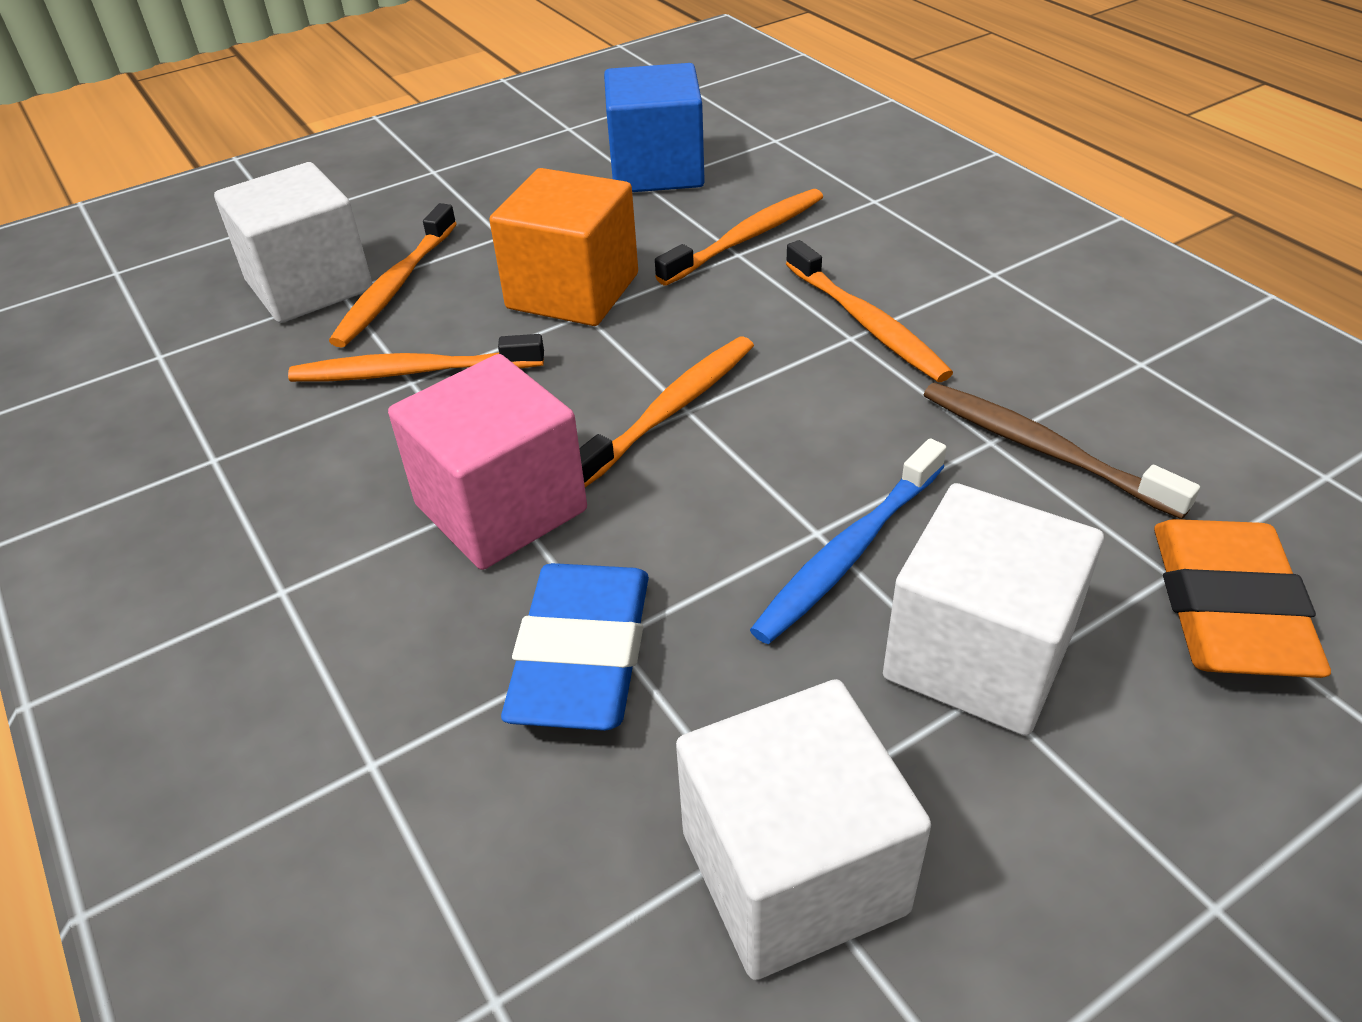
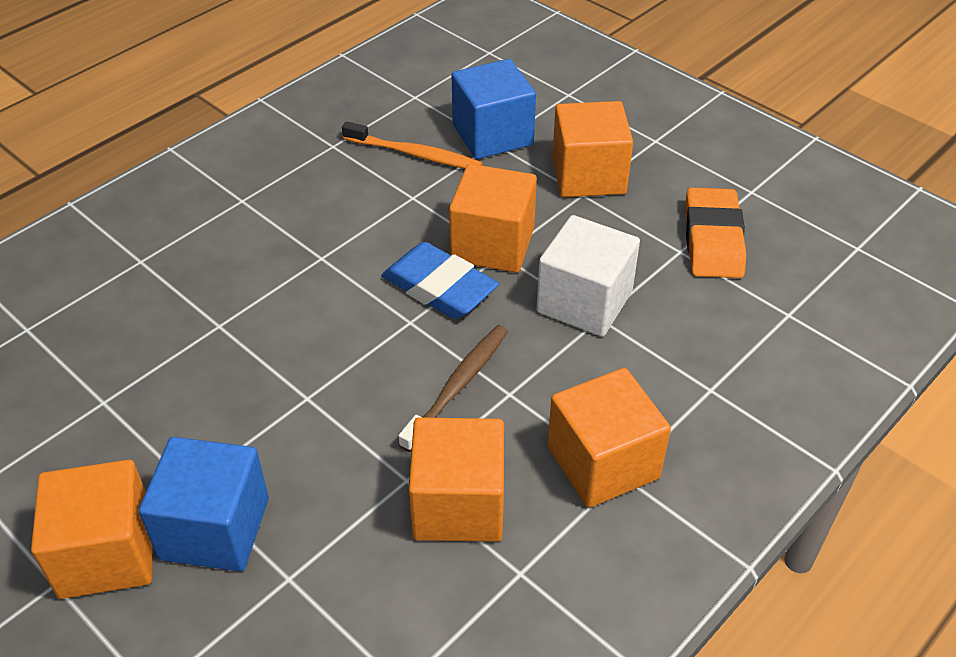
blue cube: 1 -> 2
blue toothbrush: 1 -> 0
orange cube: 1 -> 5
orange toothbrush: 5 -> 1
pink cube: 1 -> 0
white cube: 3 -> 1

